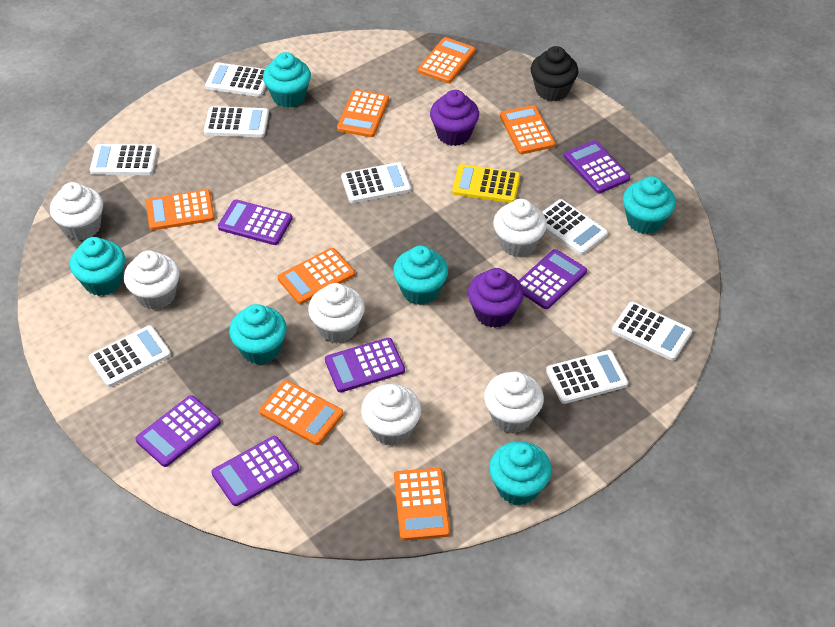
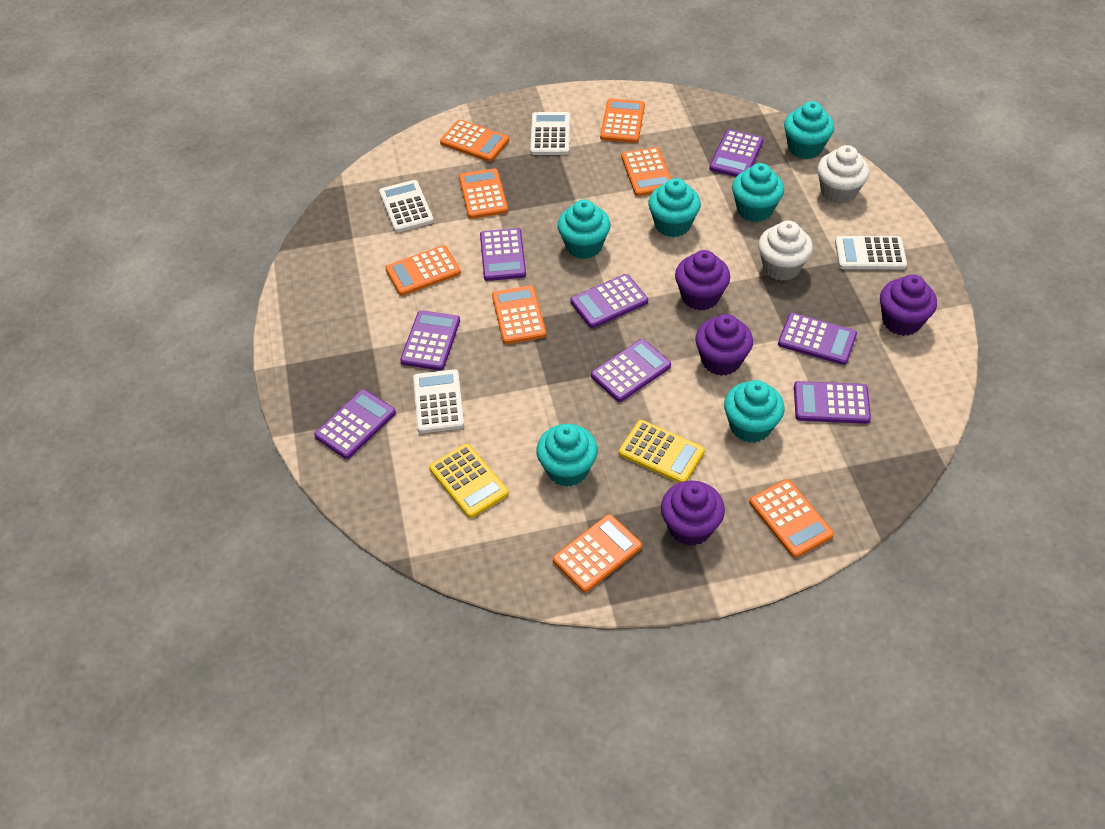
black cupcake: 1 -> 0
orange calculator: 7 -> 8
purple calculator: 6 -> 8
purple cupcake: 2 -> 4
white calculator: 8 -> 4
white cupcake: 6 -> 2
yellow calculator: 1 -> 2

